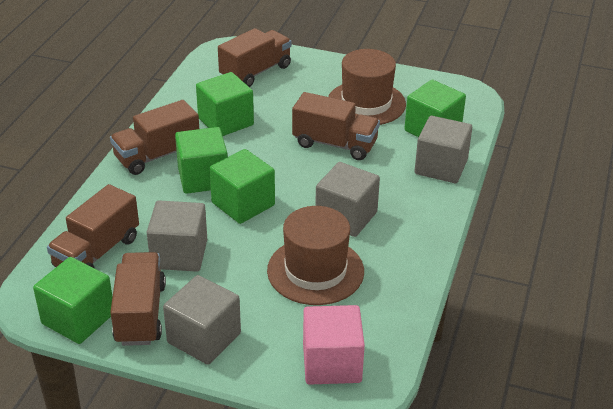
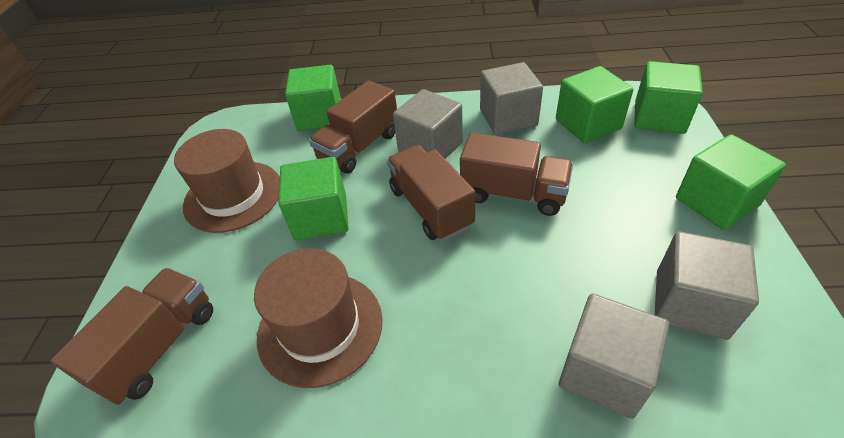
brown truck: 5 -> 4
pink cube: 1 -> 0

